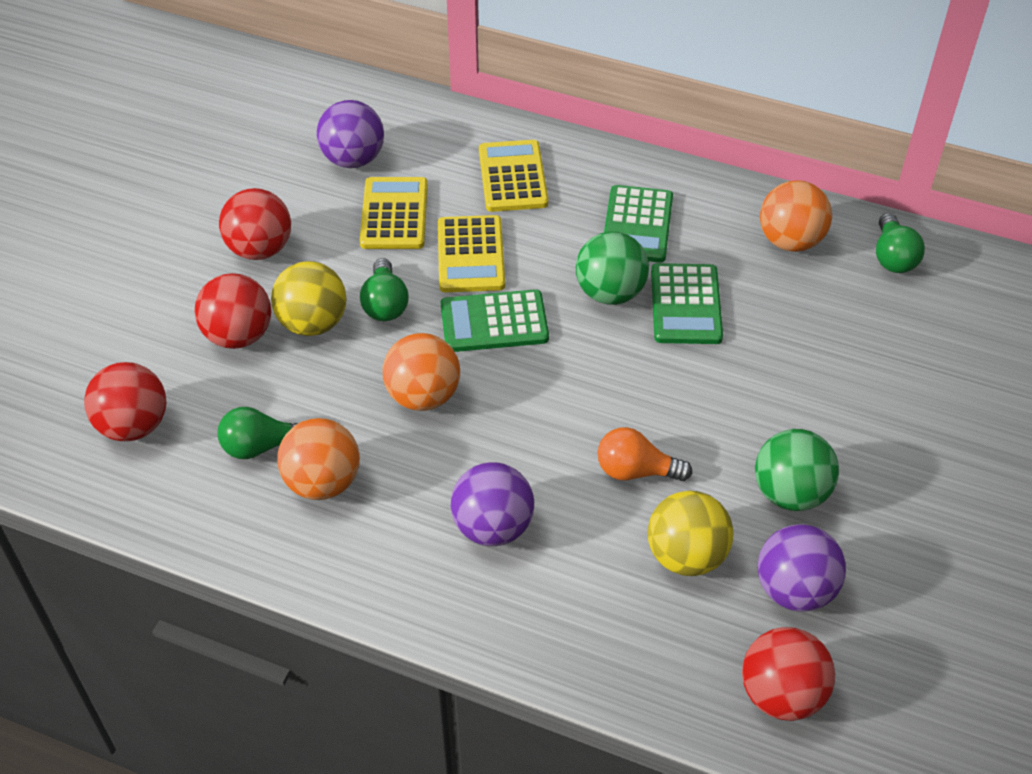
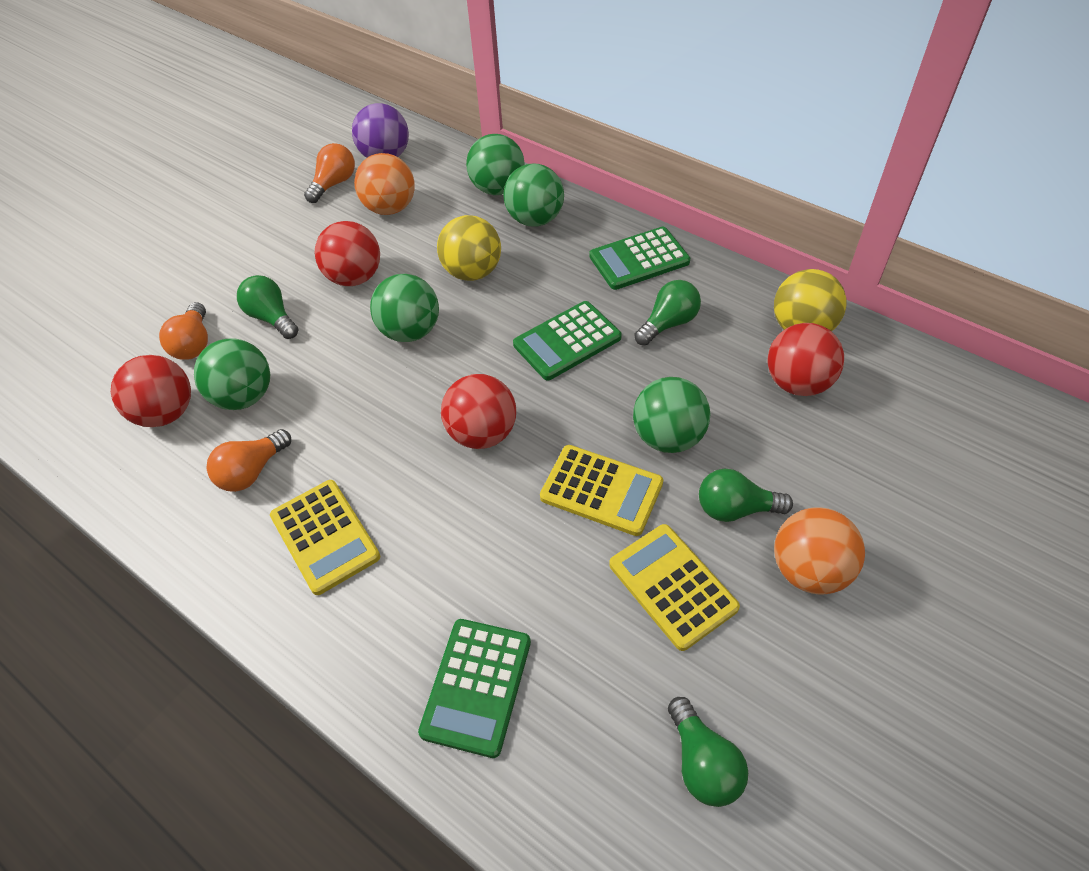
green ball: 2 -> 5
green light bulb: 3 -> 4
orange ball: 3 -> 2
orange light bulb: 1 -> 3
purple ball: 3 -> 1

